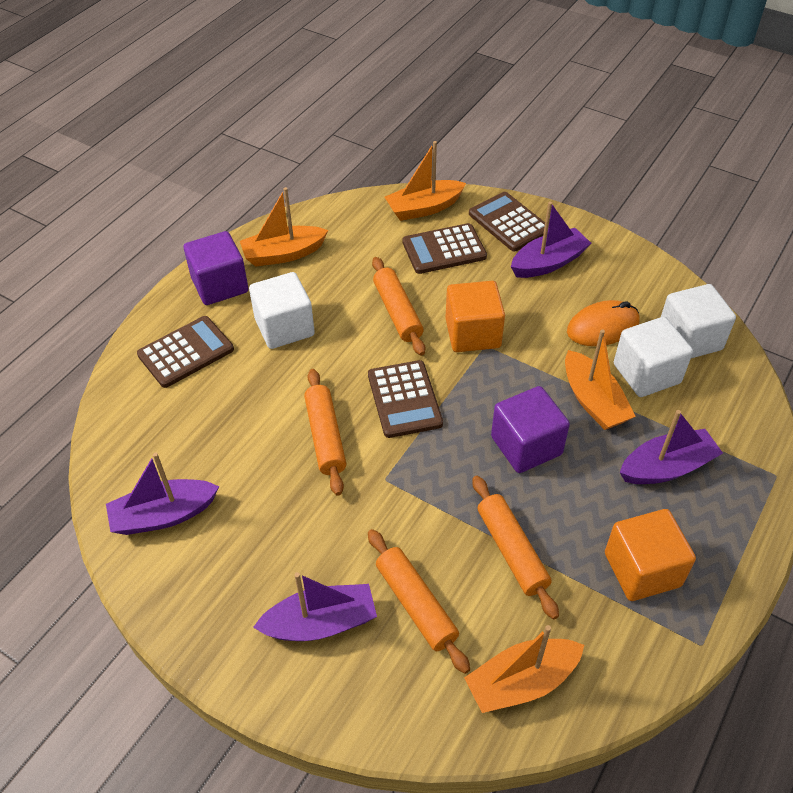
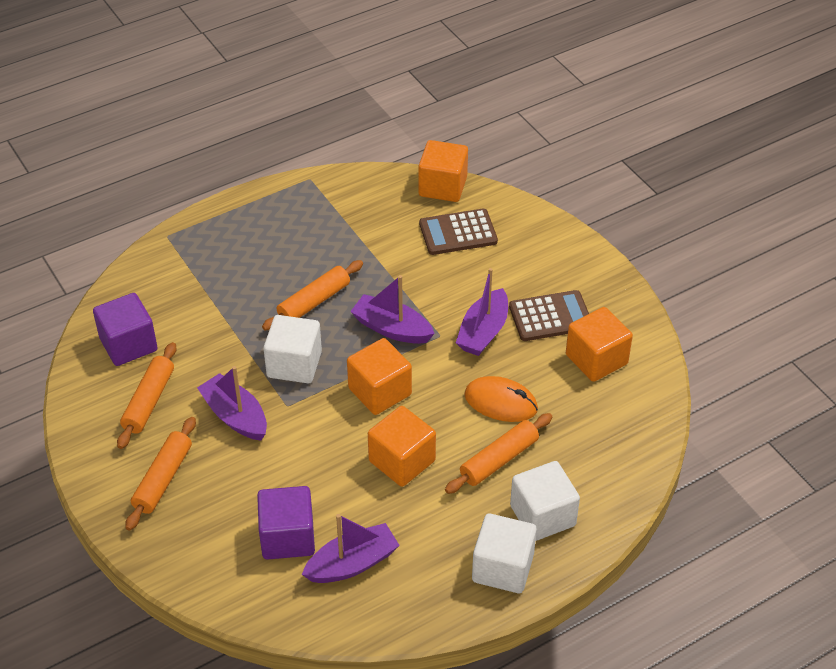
brown calculator: 4 -> 2
orange boat: 4 -> 0
orange cube: 2 -> 4

